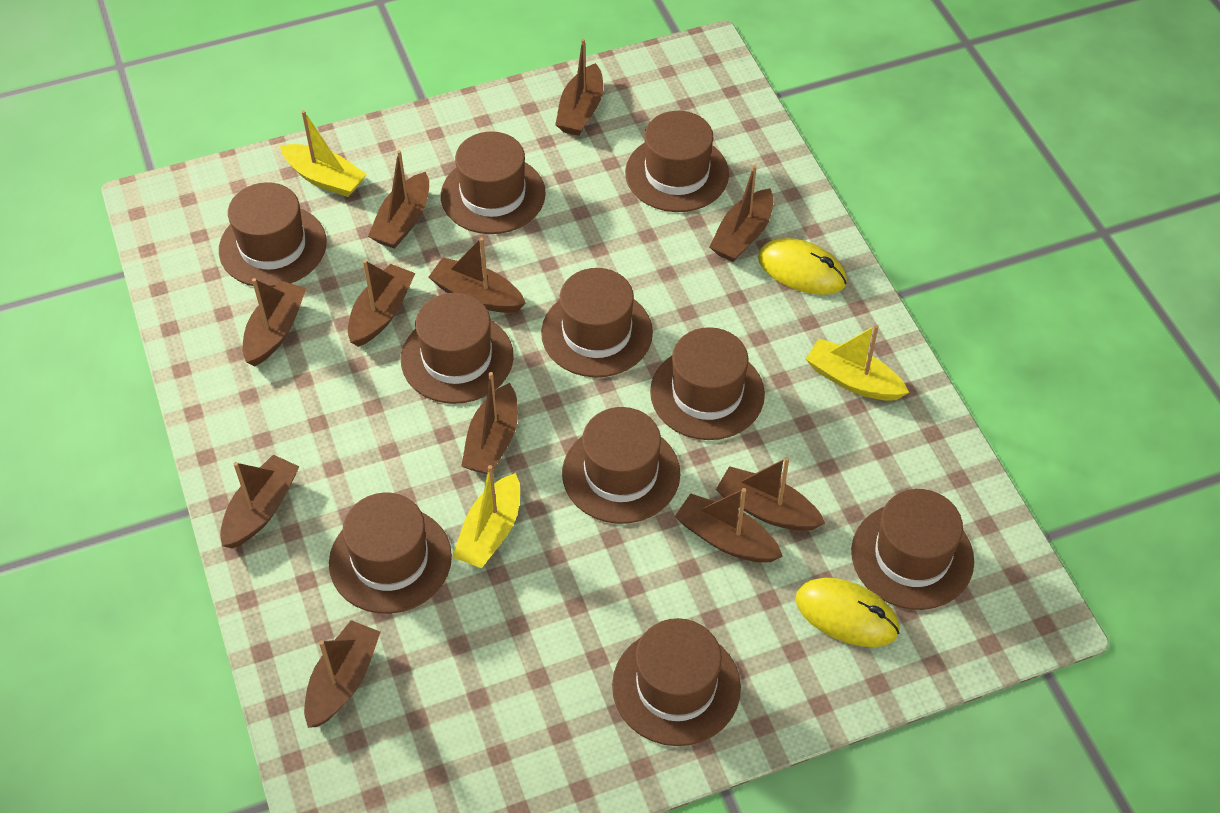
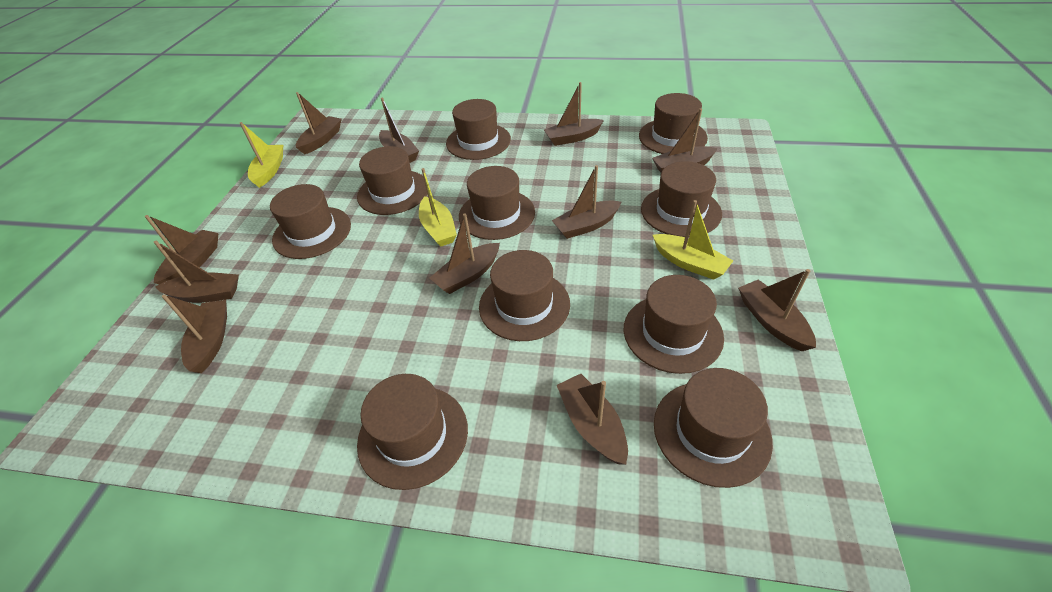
yellow mouse: 2 -> 0

